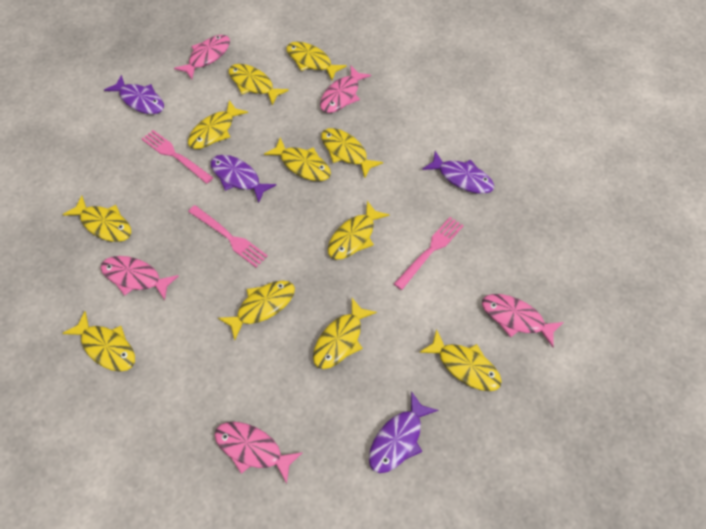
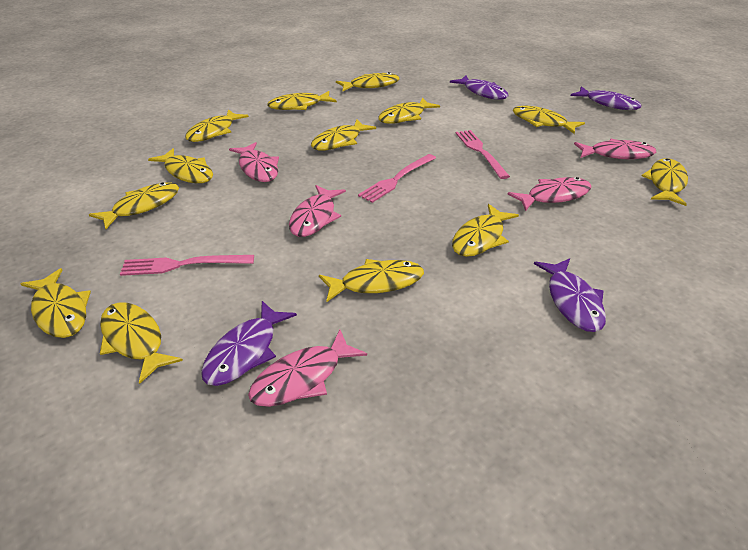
yellow fish: 11 -> 13

